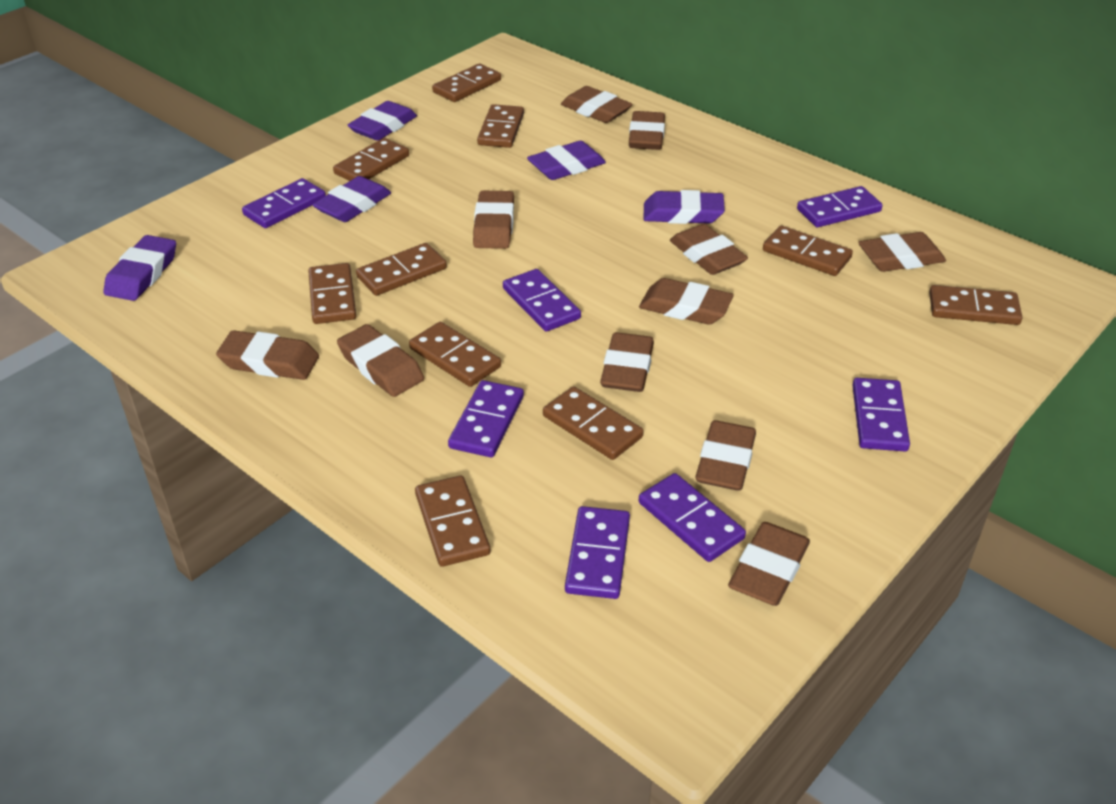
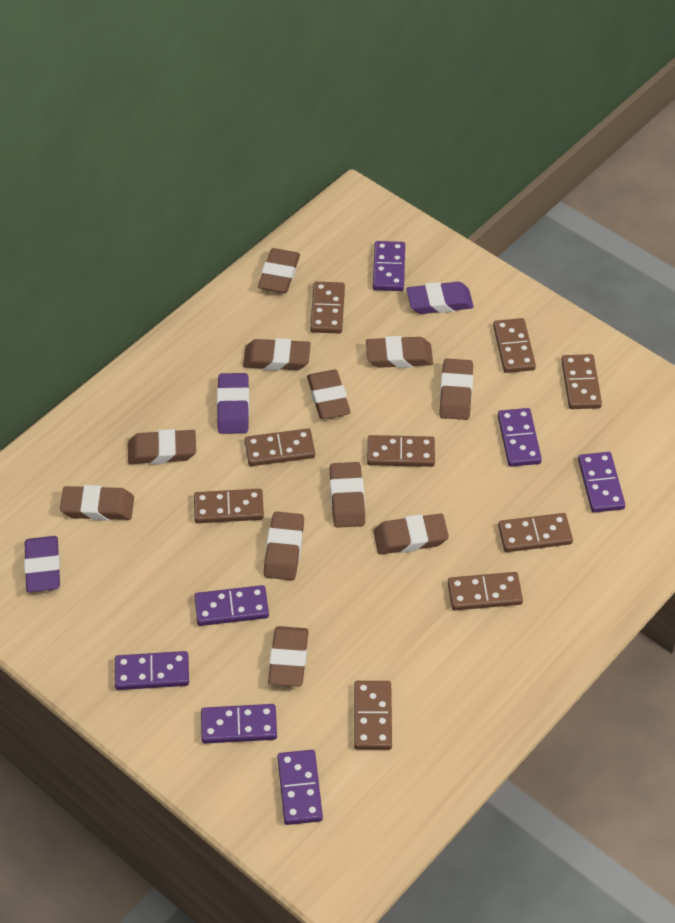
brown domino: 10 -> 9
purple eraser: 5 -> 3

